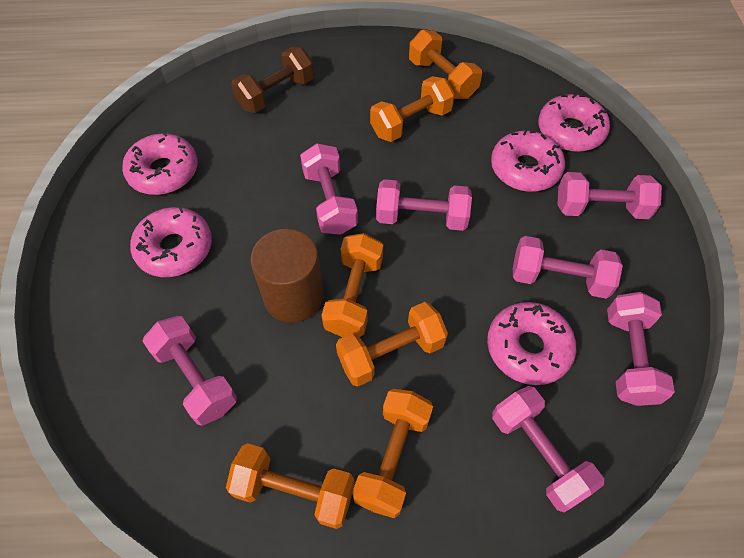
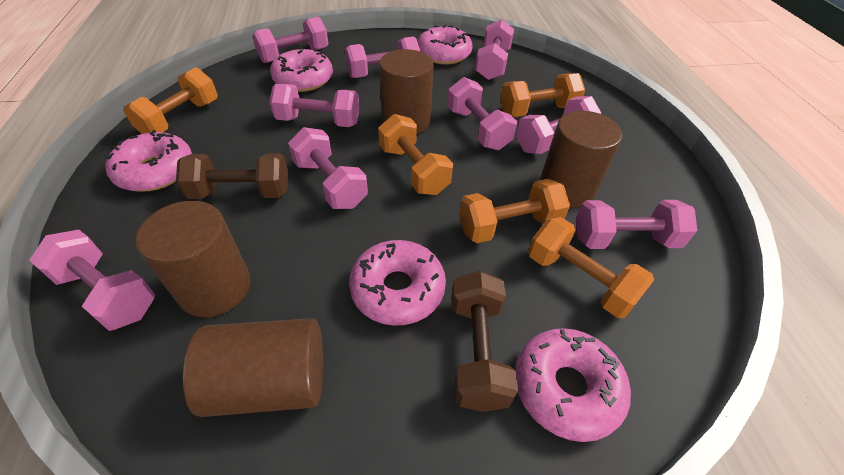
brown cylinder: 1 -> 4
brown dumbbell: 1 -> 2
orange dumbbell: 6 -> 5
pink dumbbell: 7 -> 9

